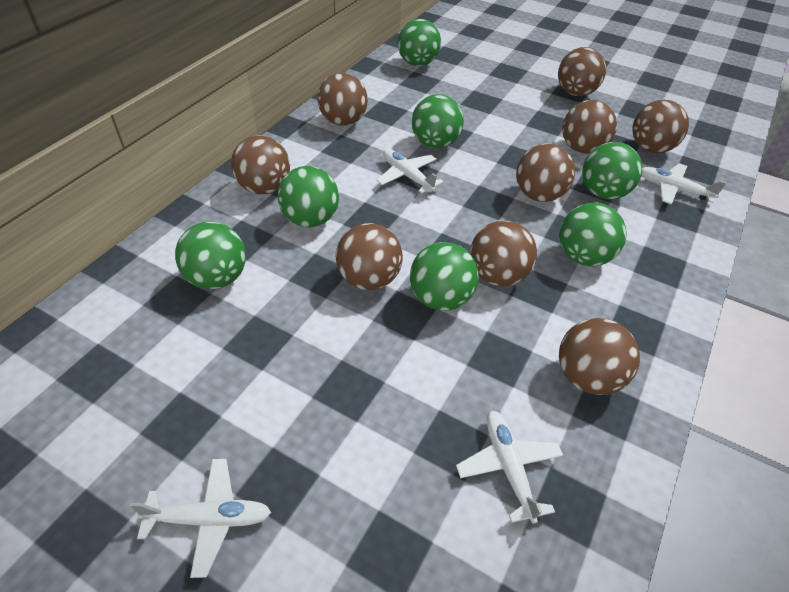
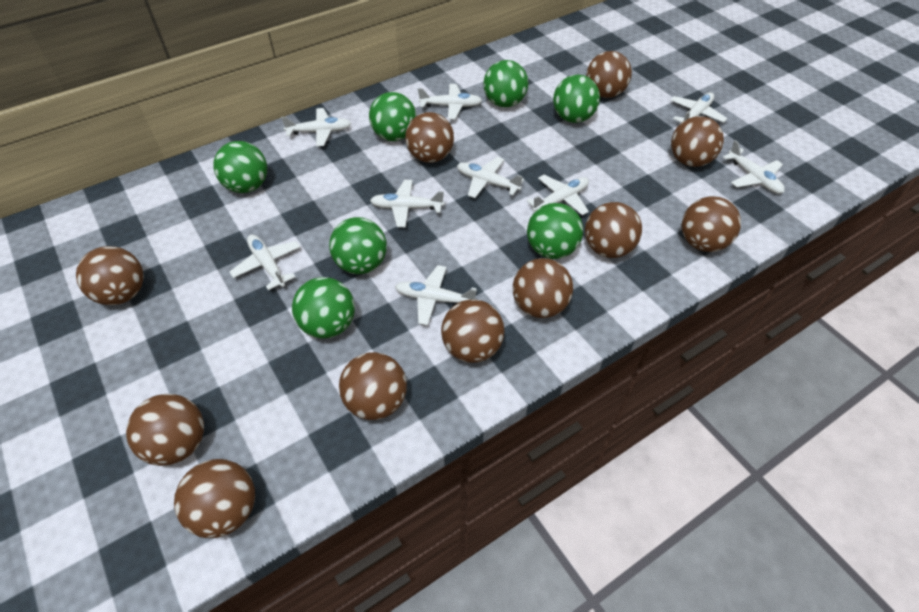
brown ball: 9 -> 11
white plane: 4 -> 9

